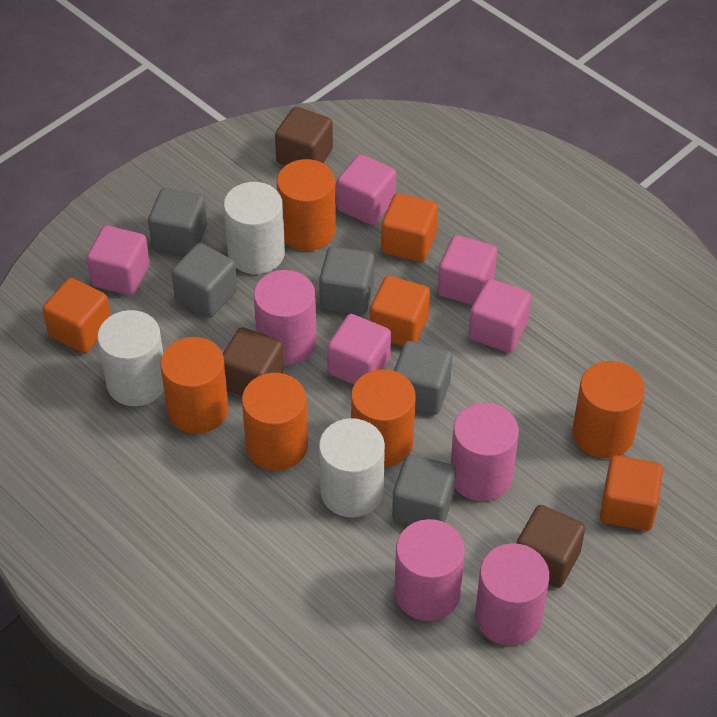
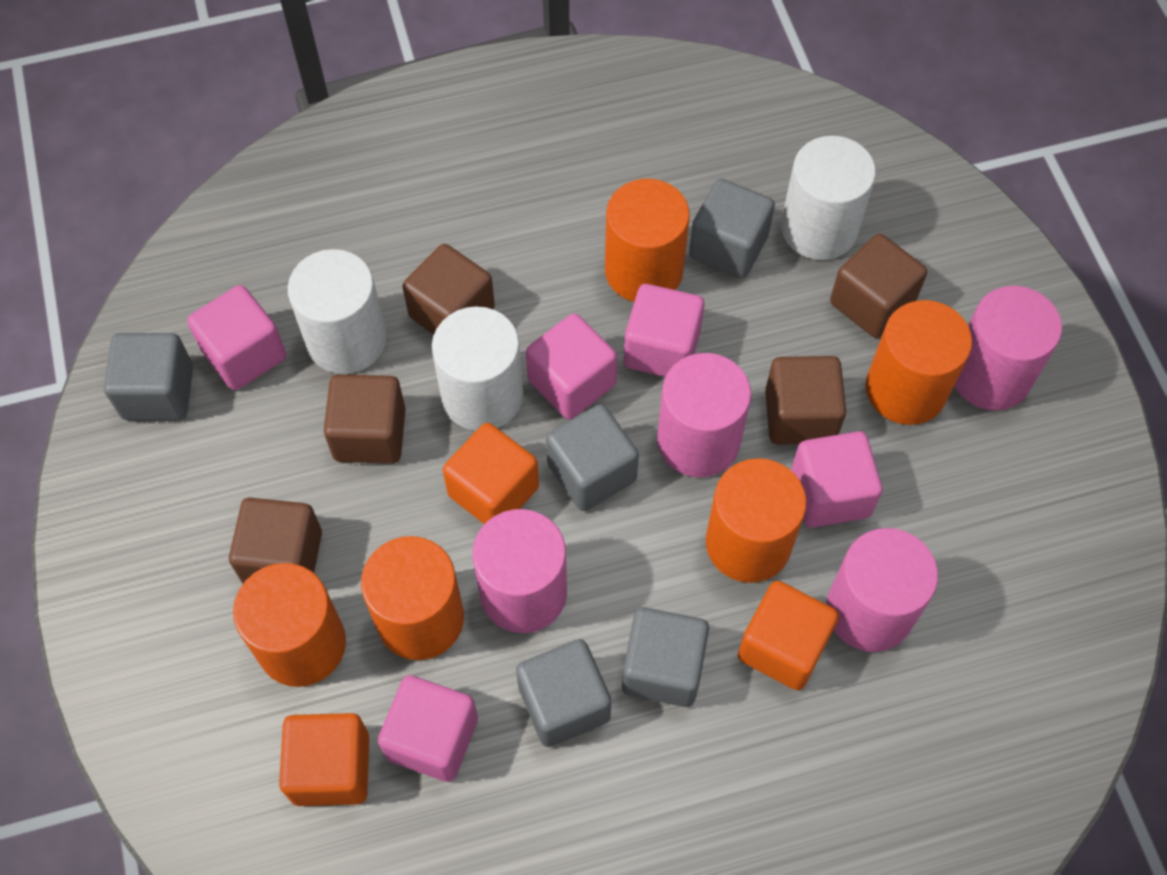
brown cube: 3 -> 5
orange cube: 4 -> 3

